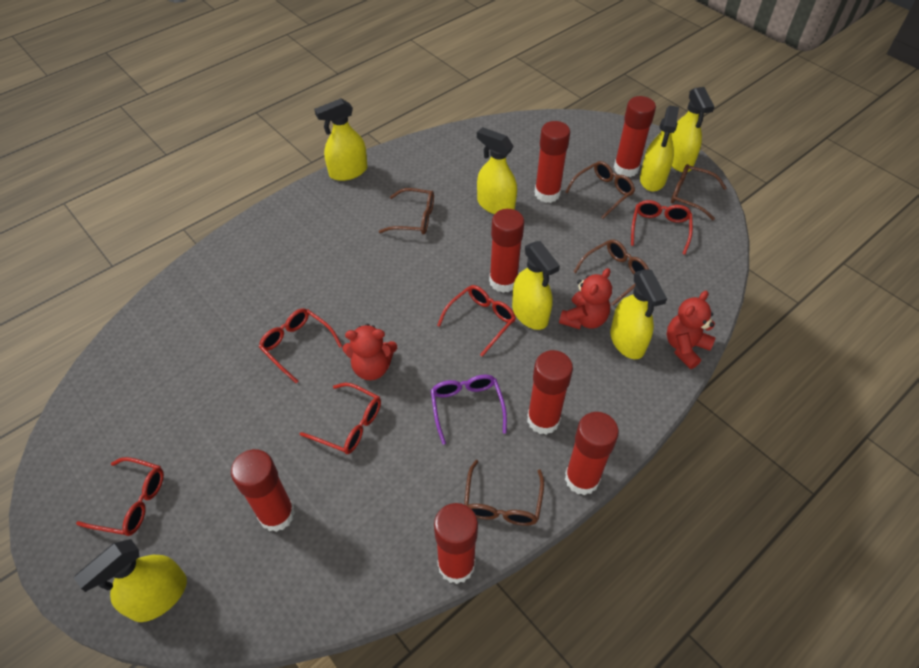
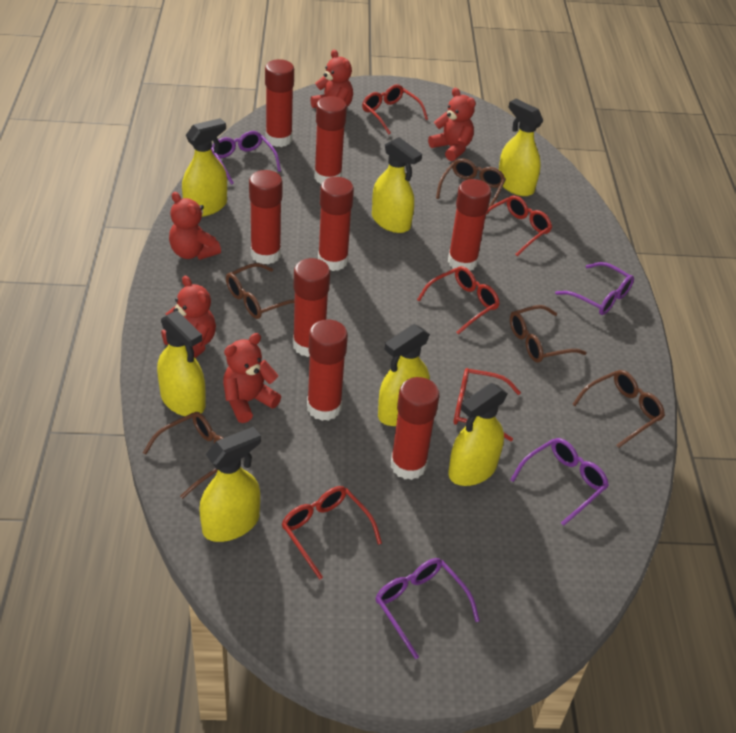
purple glasses: 1 -> 4
red glue stick: 7 -> 8
red teddy bear: 3 -> 5

